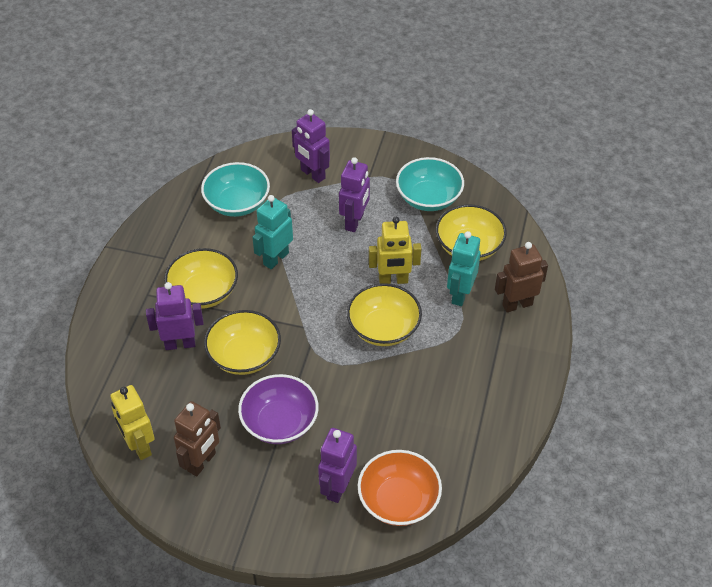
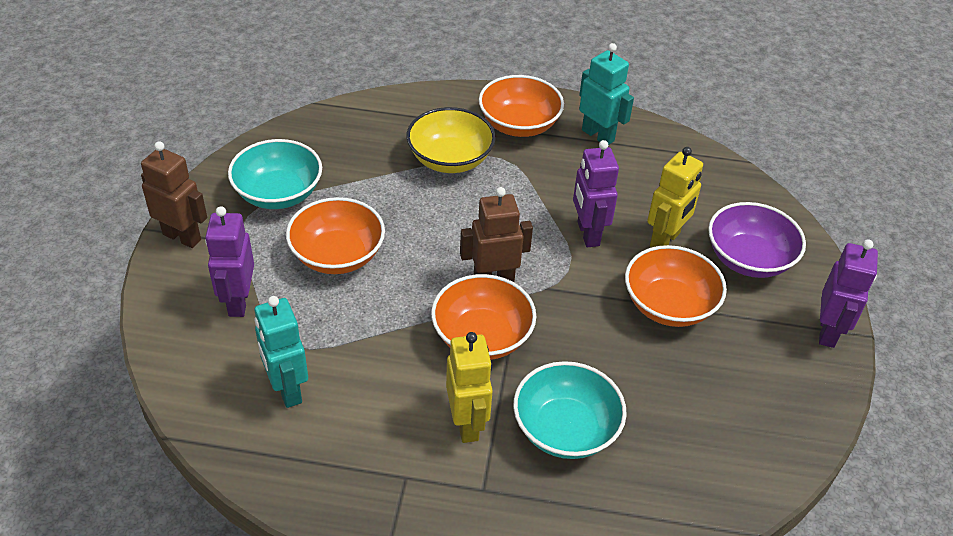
orange bowl: 1 -> 4
purple robot: 4 -> 3
yellow bowl: 4 -> 1

